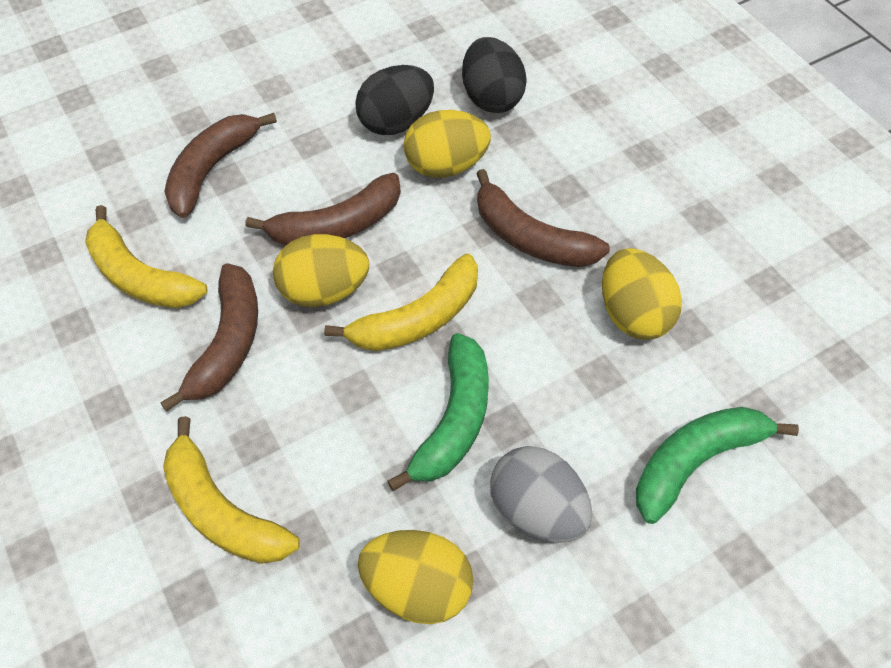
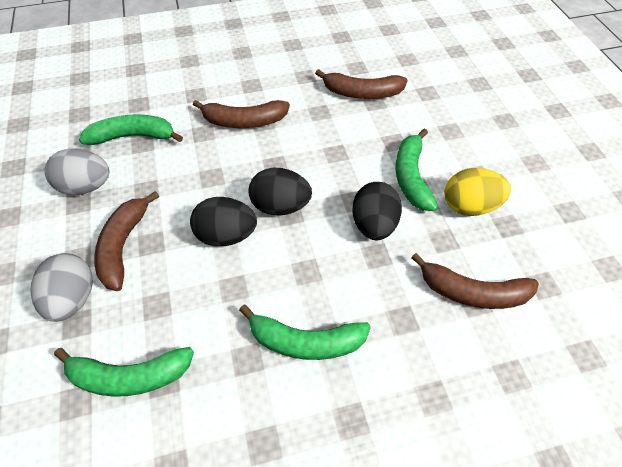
black egg: 2 -> 3
green banana: 2 -> 4
grey egg: 1 -> 2
yellow banana: 3 -> 0
yellow egg: 4 -> 1

